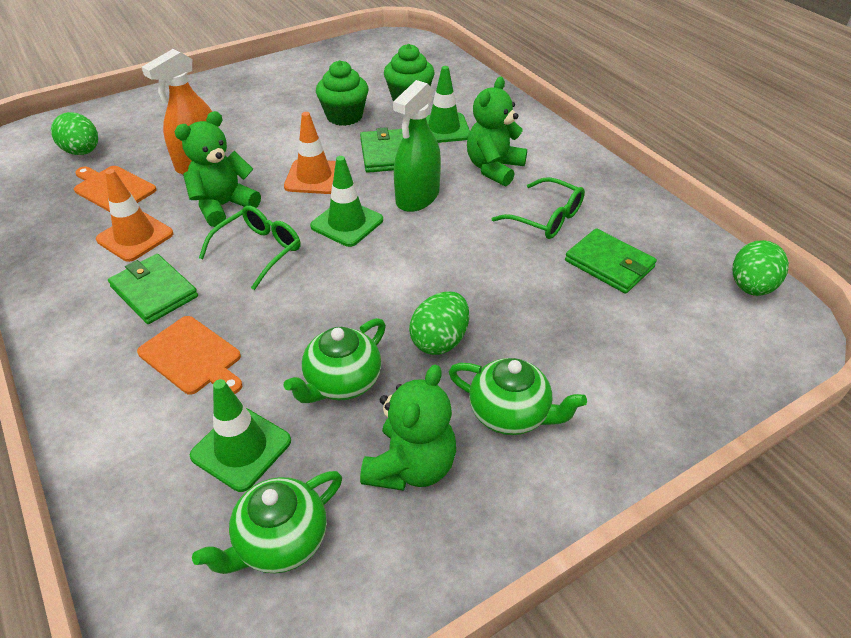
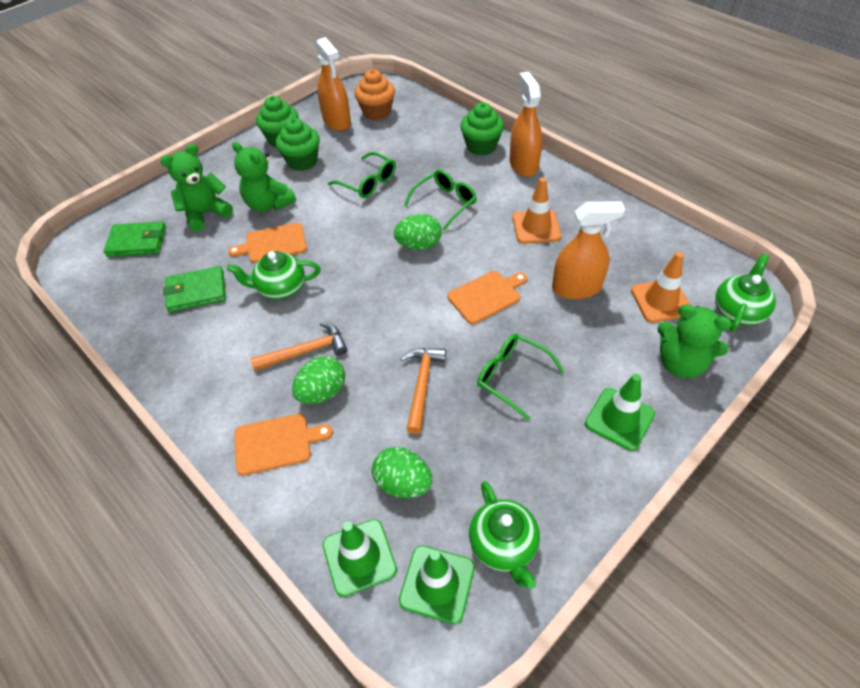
green cupcake: 2 -> 3
green glasses: 2 -> 3
green spray bottle: 1 -> 0
green wallet: 3 -> 2
orange cupcake: 0 -> 1
orange cutting board: 2 -> 3
orange hammer: 0 -> 2
orange spray bottle: 1 -> 3

